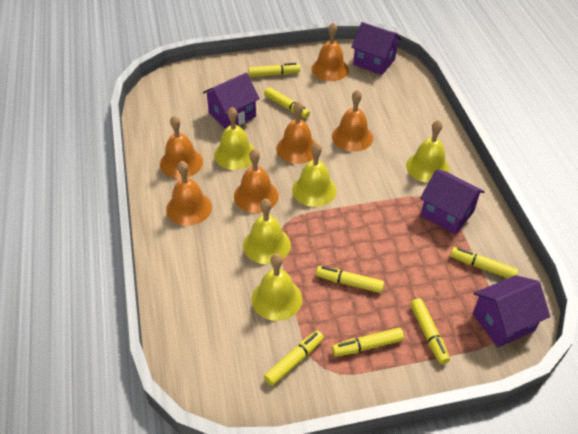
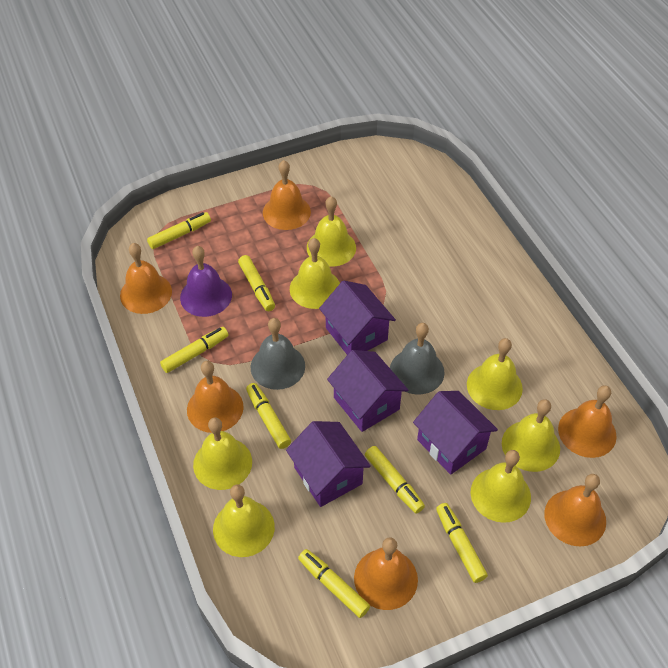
grey bell: 0 -> 2
purple bell: 0 -> 1
yellow bell: 5 -> 7

